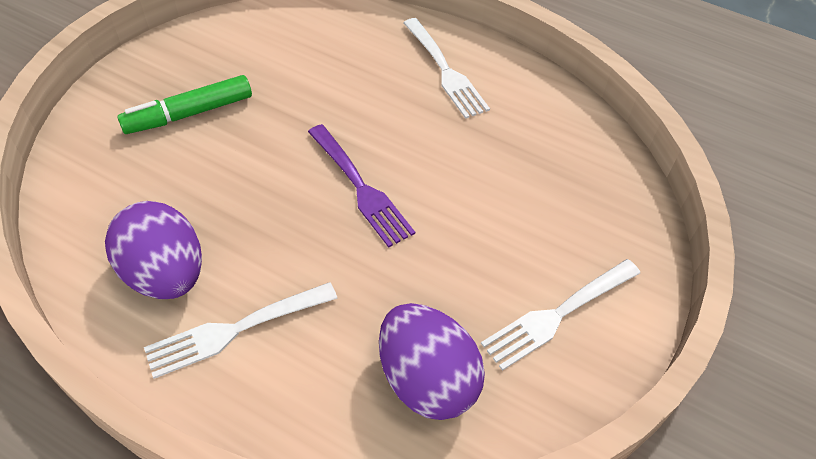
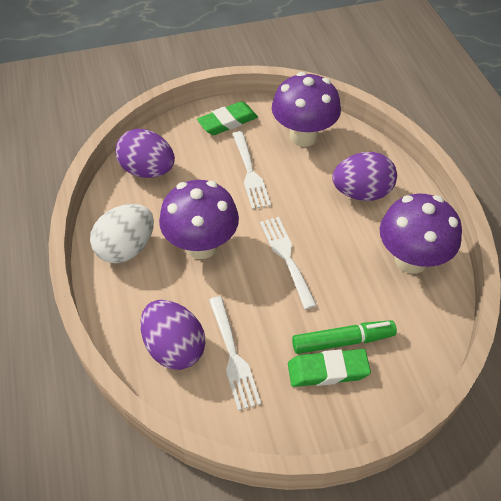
green eraser: 0 -> 2
purple egg: 2 -> 3
purple fork: 1 -> 0
purple mushroom: 0 -> 3
white egg: 0 -> 1

